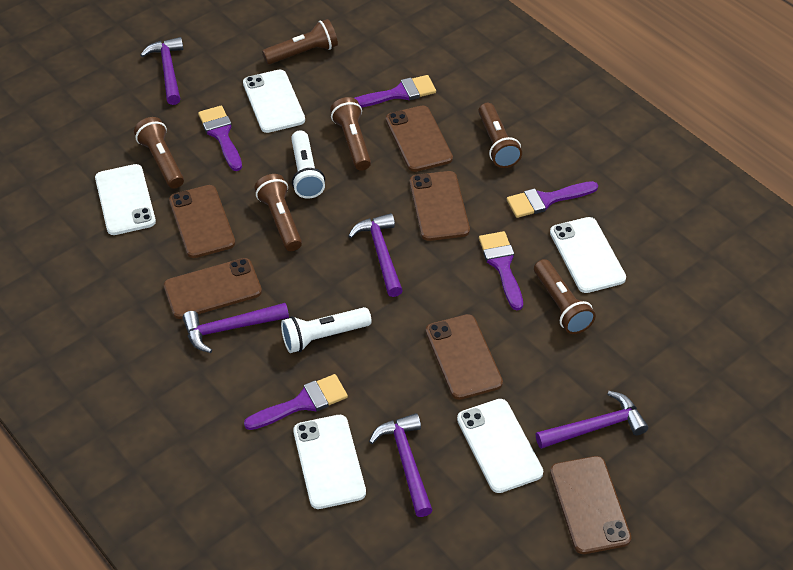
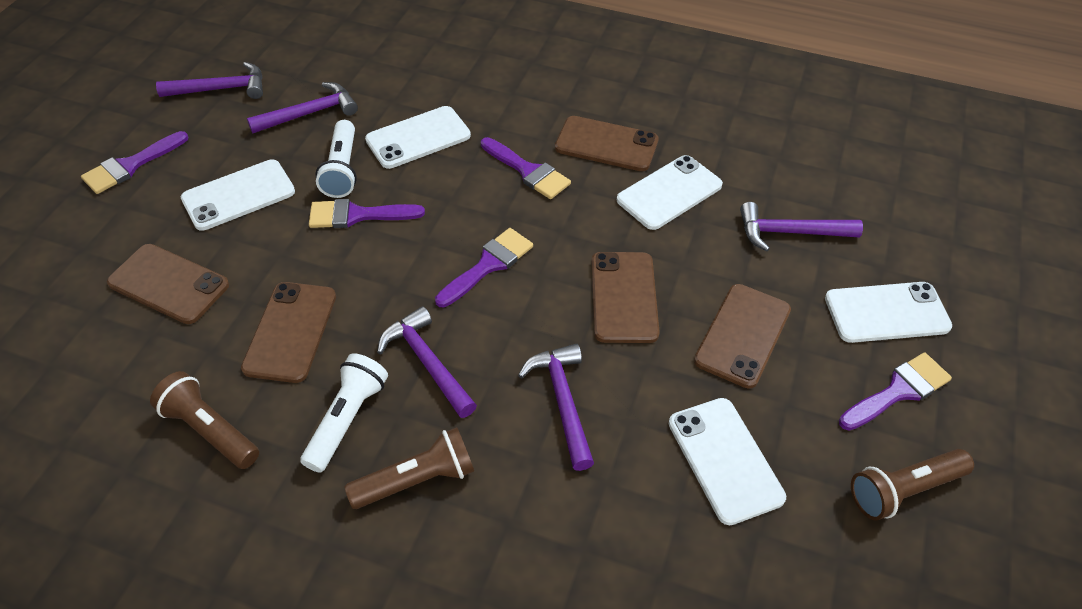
brown flashlight: 6 -> 3
brown phone: 6 -> 5

